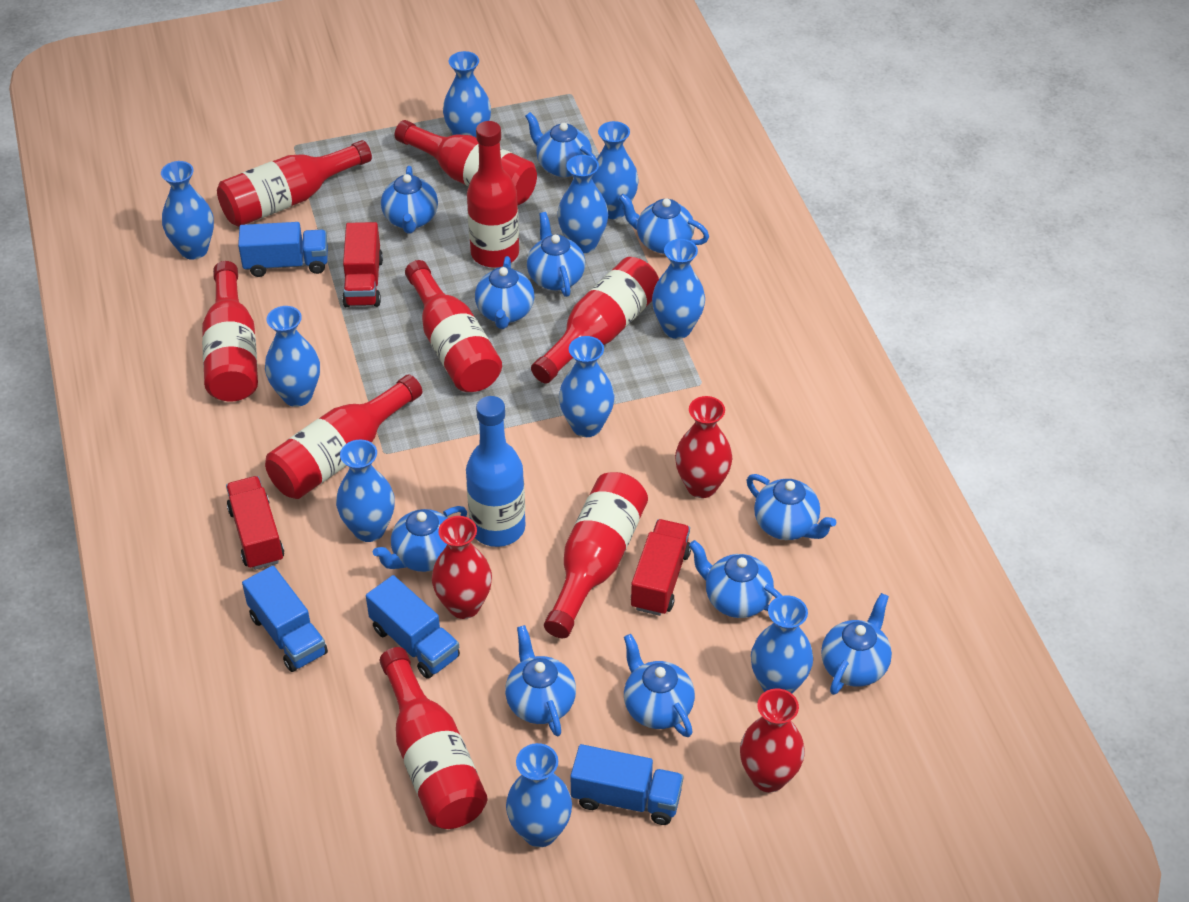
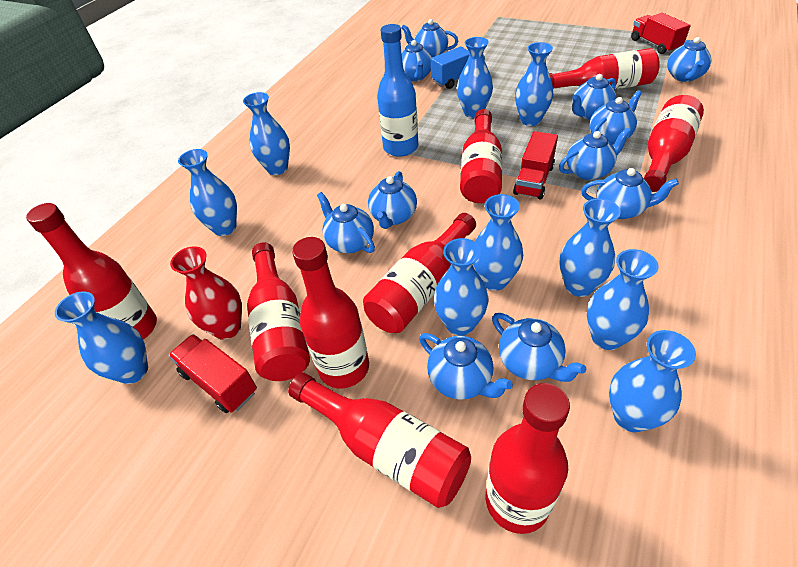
blue truck: 4 -> 1
red vase: 3 -> 1

